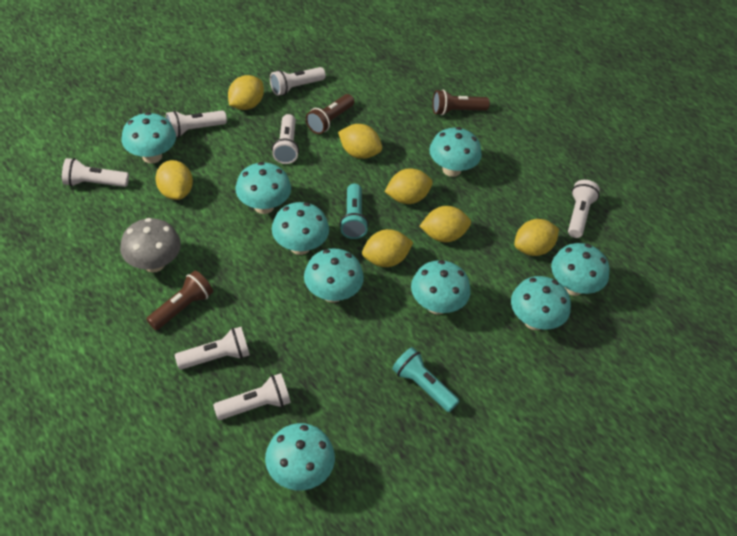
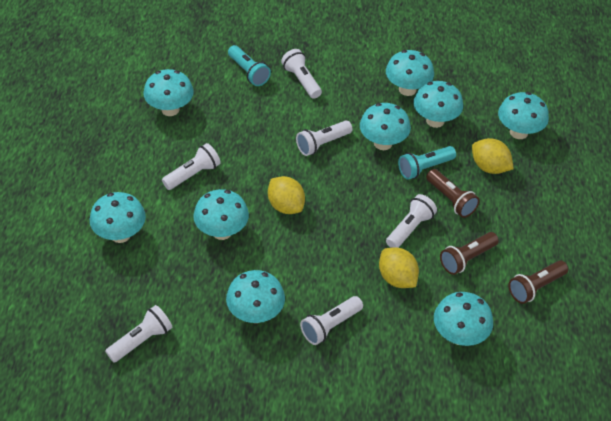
grey mushroom: 1 -> 0
white flashlight: 7 -> 6
yellow lemon: 7 -> 3

